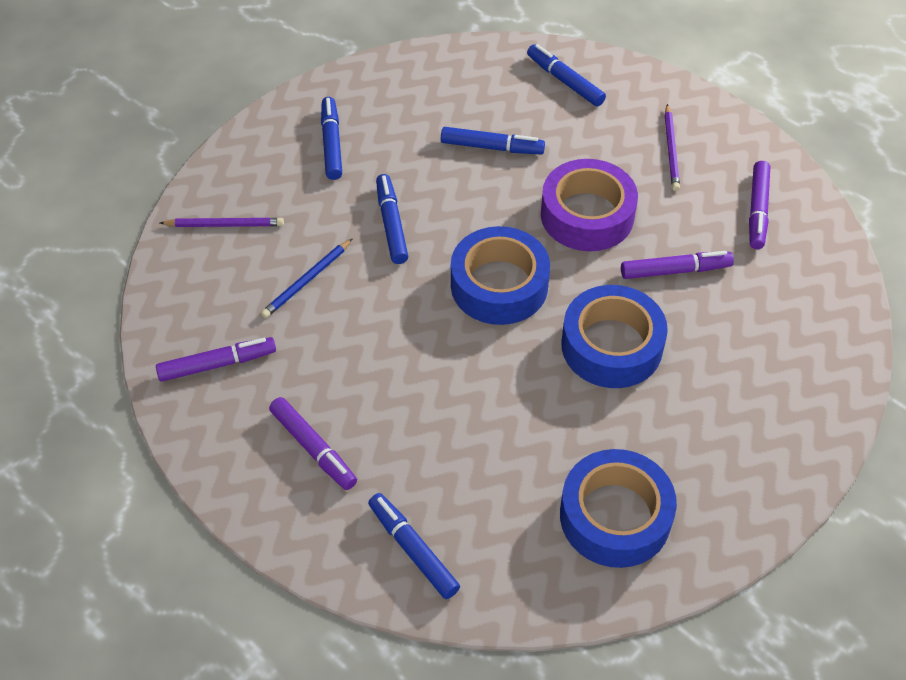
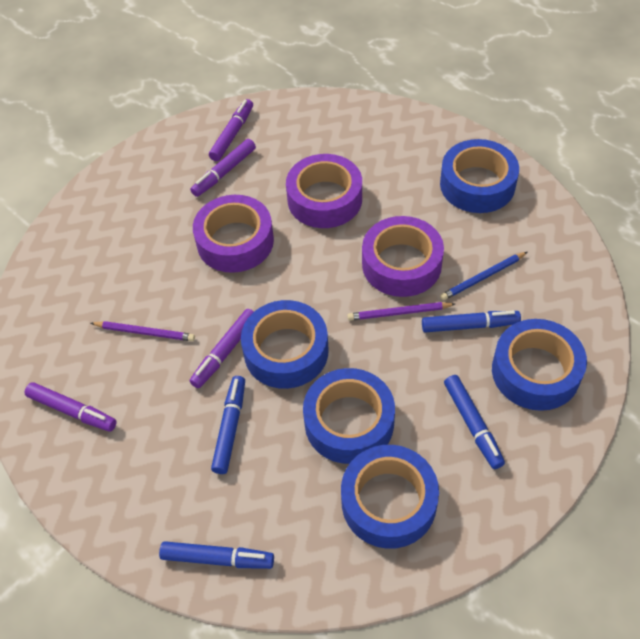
blue marker: 5 -> 4
blue tape: 3 -> 5
purple tape: 1 -> 3

